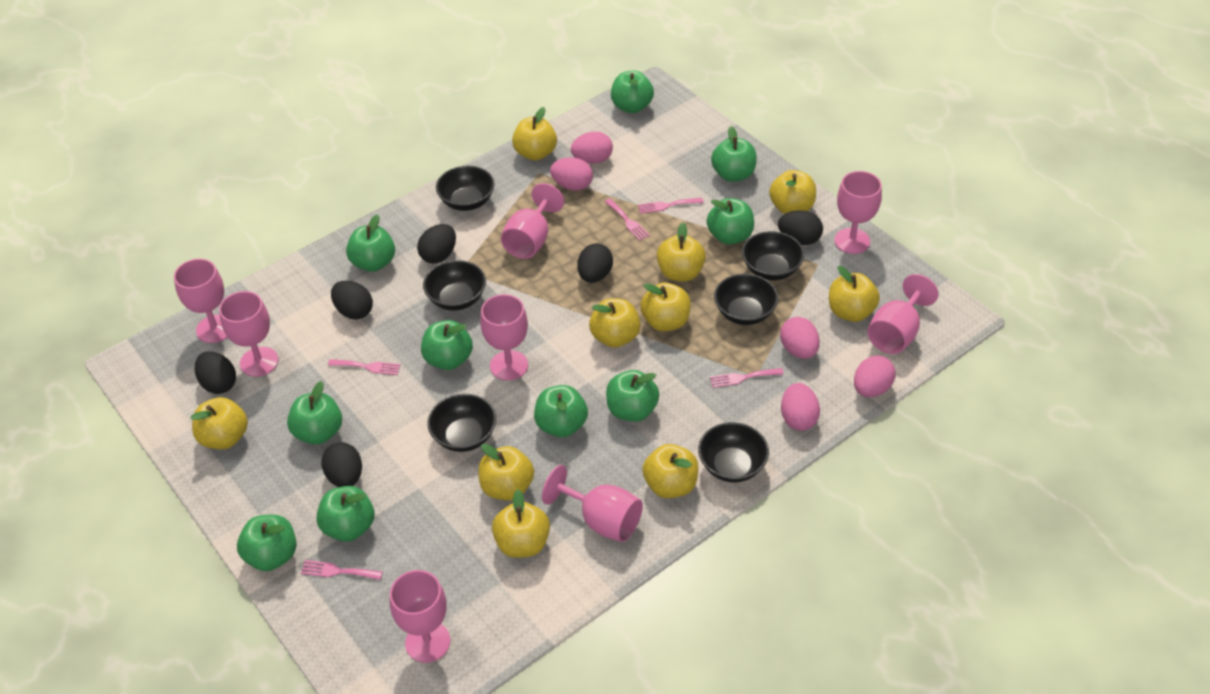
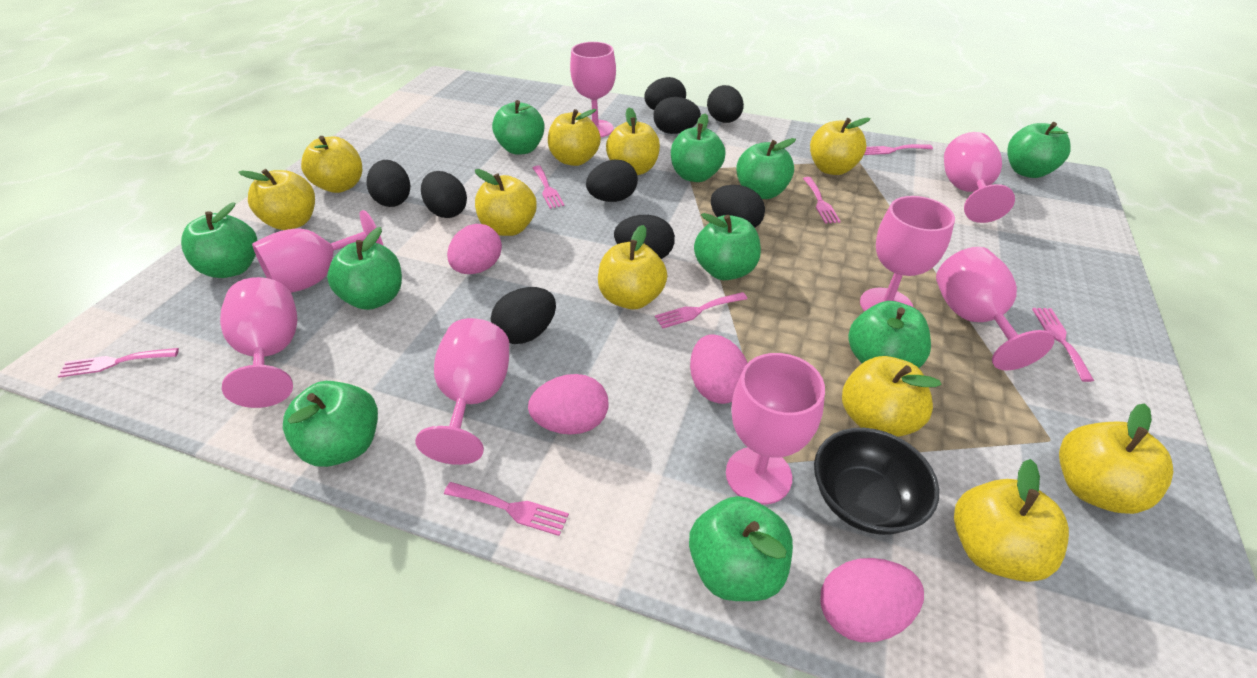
black bowl: 6 -> 1
black egg: 6 -> 9
pink egg: 5 -> 4
pink fork: 5 -> 7

